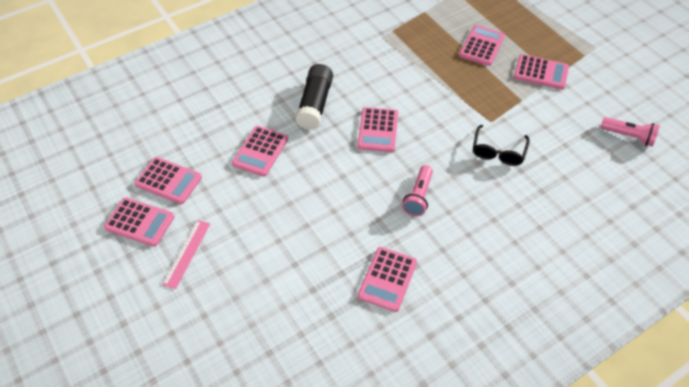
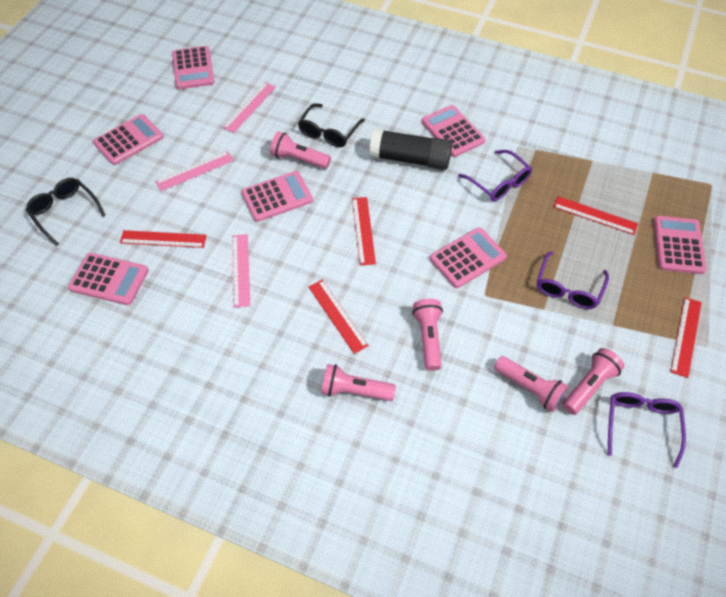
black glasses: 1 -> 2
pink flashlight: 2 -> 5
pink ruler: 1 -> 3
purple glasses: 0 -> 3
red ruler: 0 -> 5

